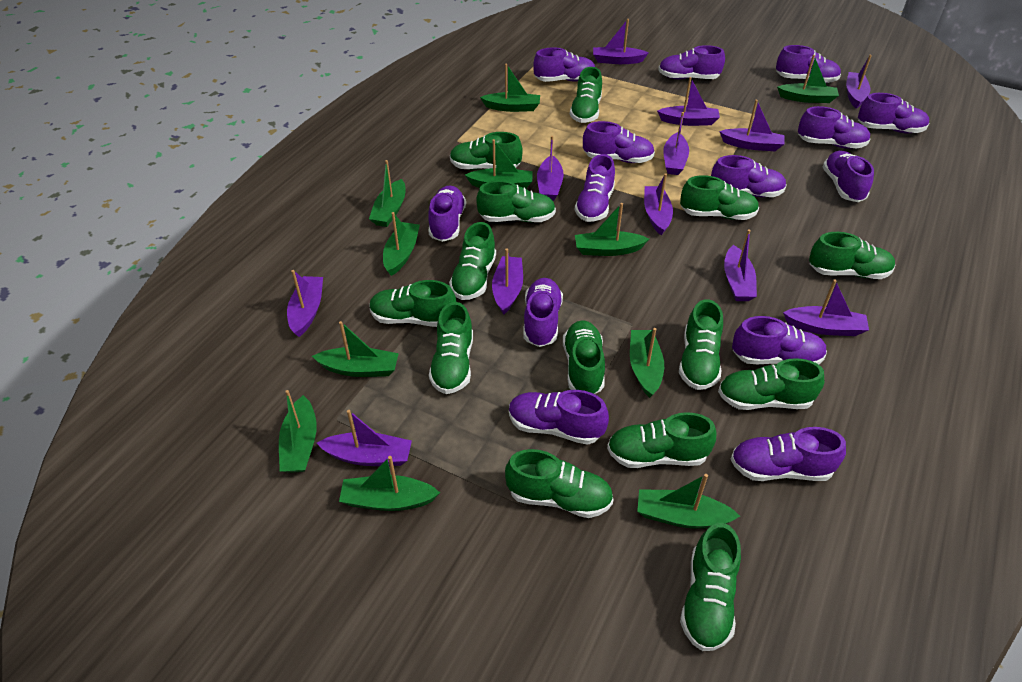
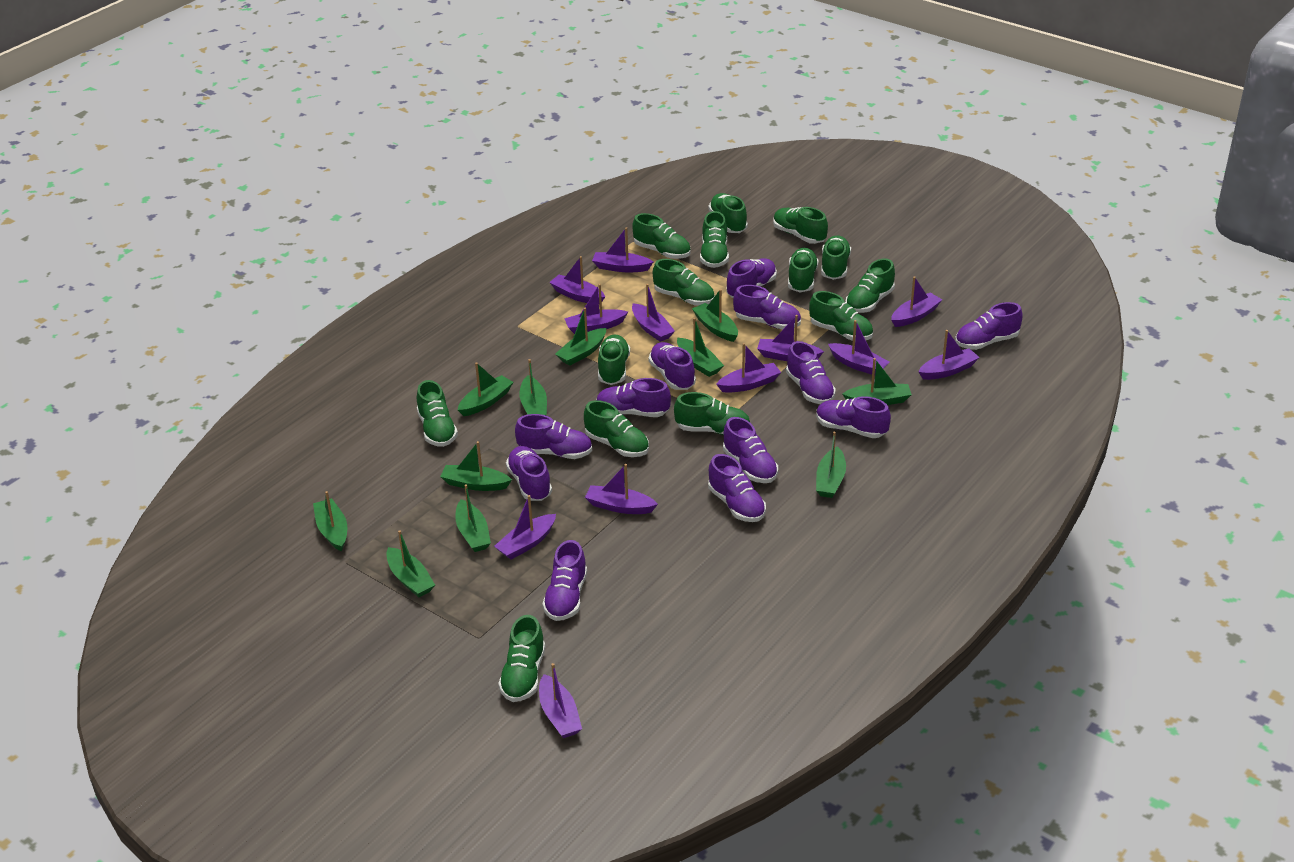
purple shoe: 14 -> 12

